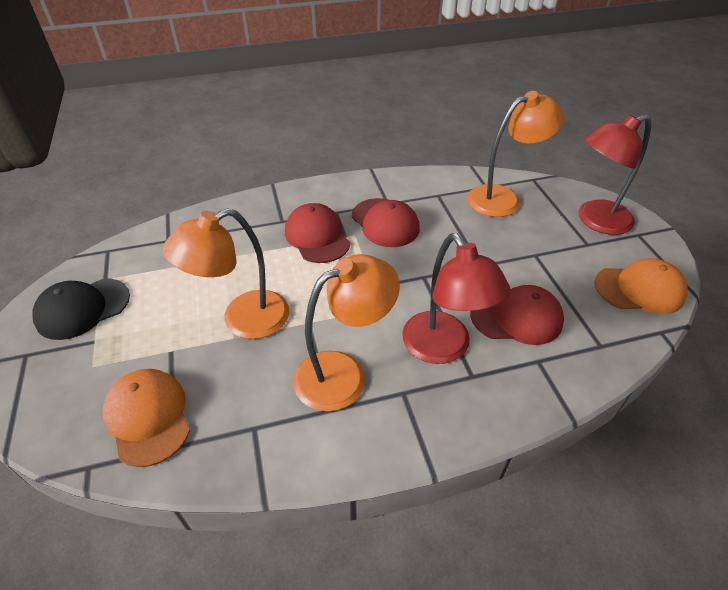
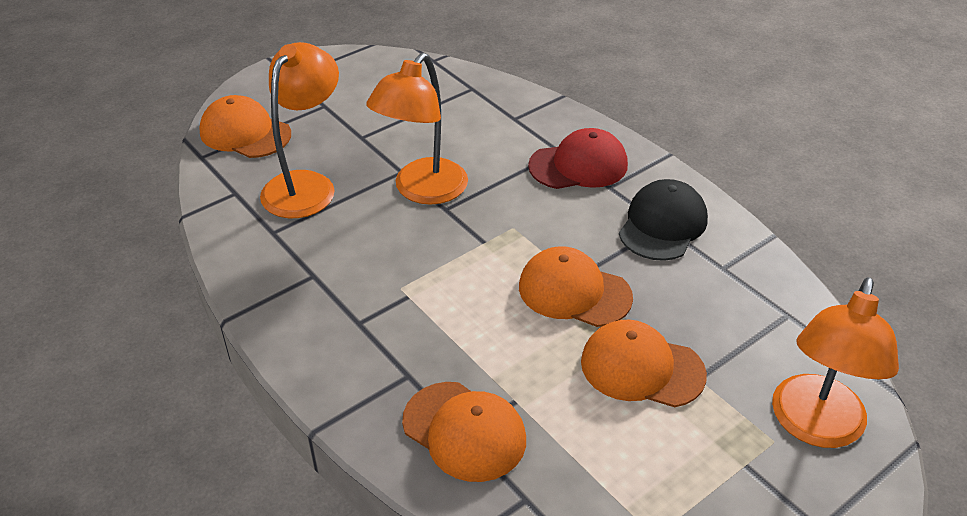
orange cap: 2 -> 4
red cap: 3 -> 1
red lamp: 2 -> 0

